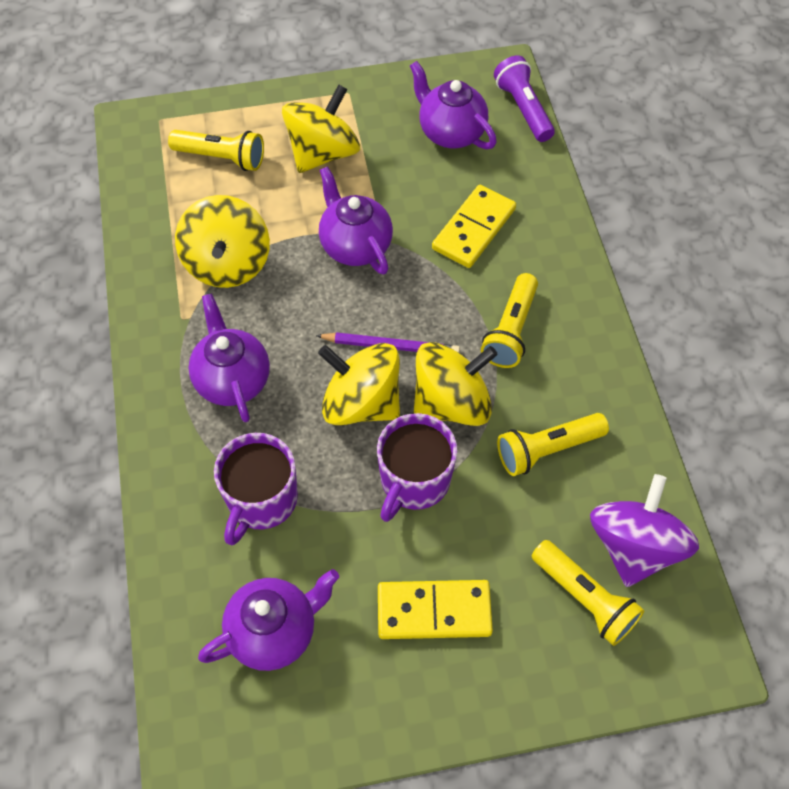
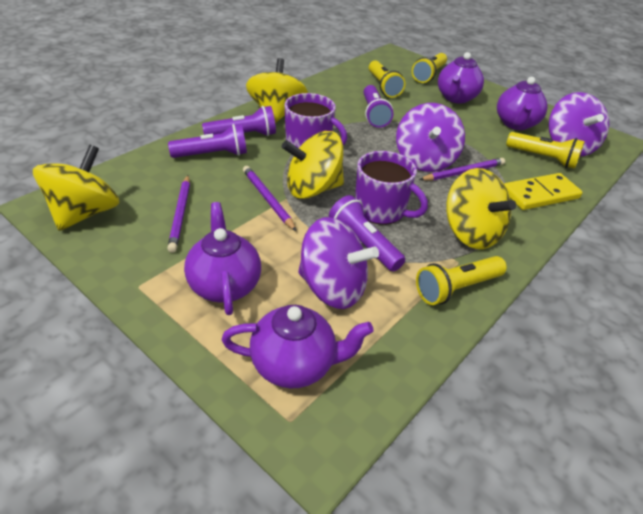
purple flashlight: 1 -> 4
purple pencil: 1 -> 3
purple spinning top: 1 -> 3
yellow domino: 2 -> 1

